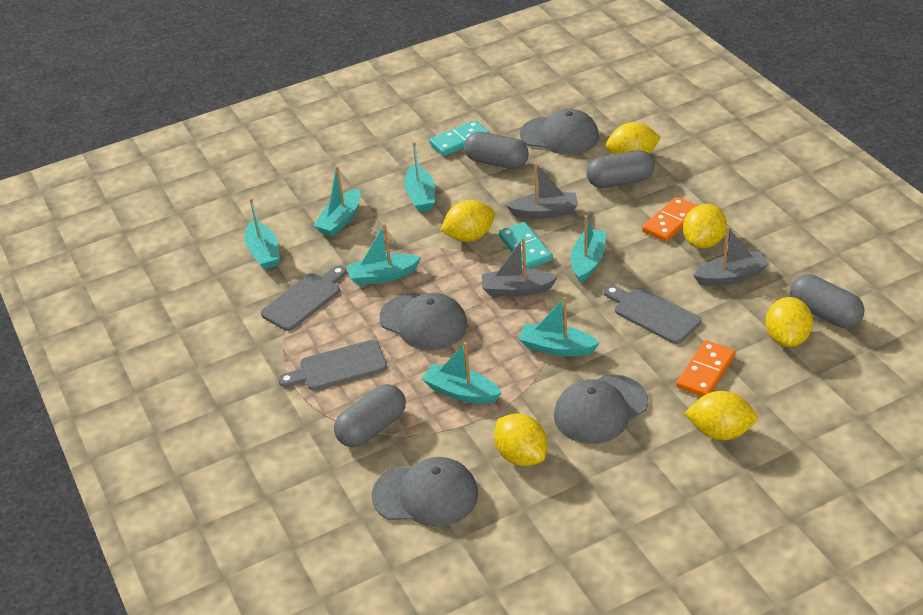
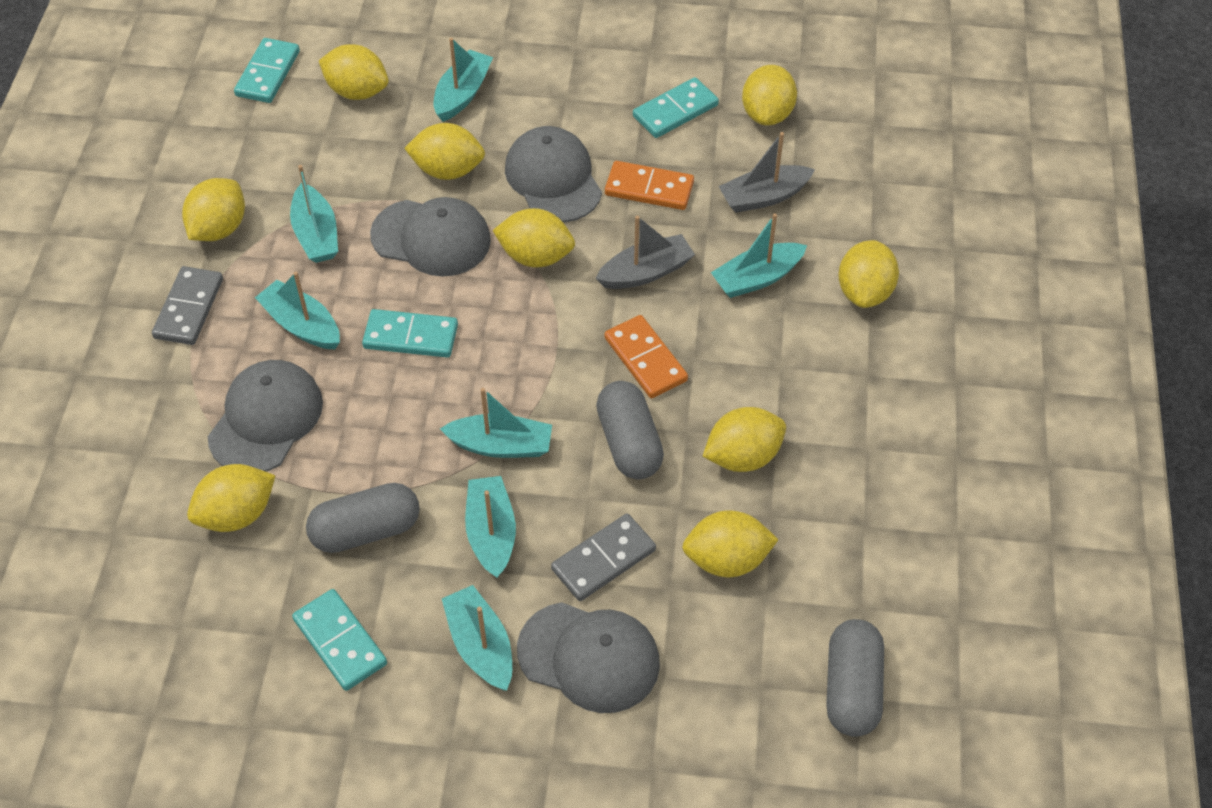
grey boat: 3 -> 2
grey capsule: 4 -> 3
grey cutting board: 3 -> 0
grey domino: 0 -> 2
turquoise domino: 2 -> 4
yellow lemon: 6 -> 9

